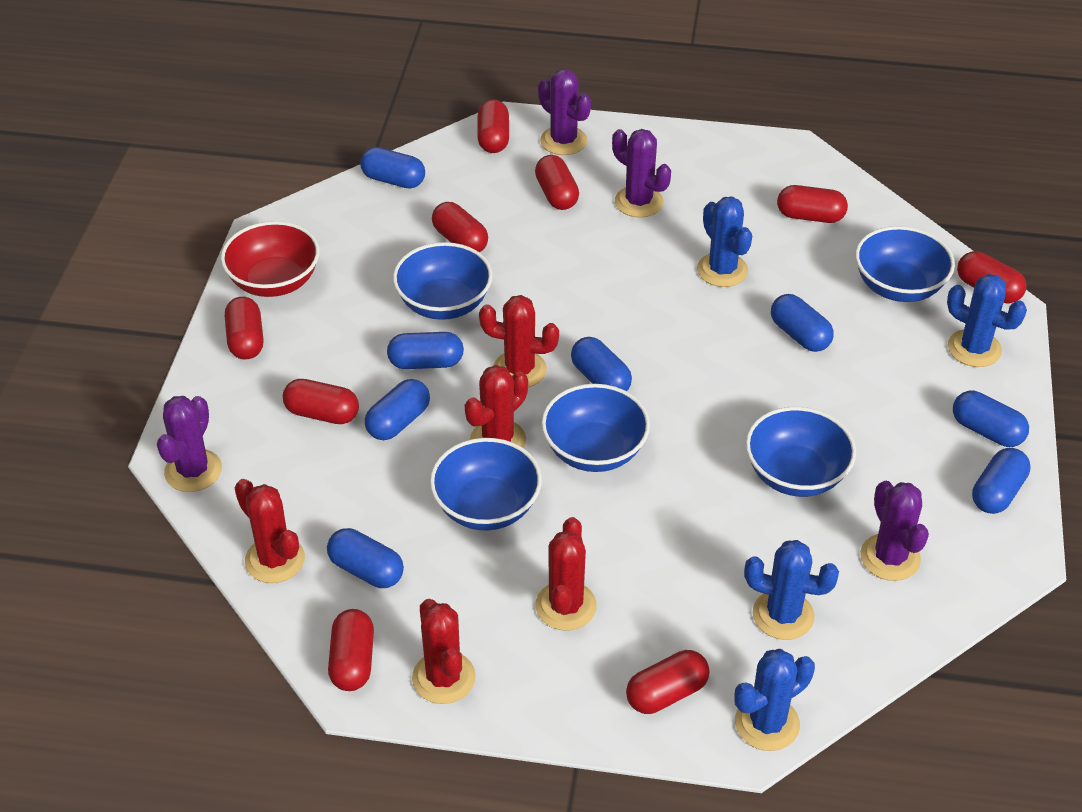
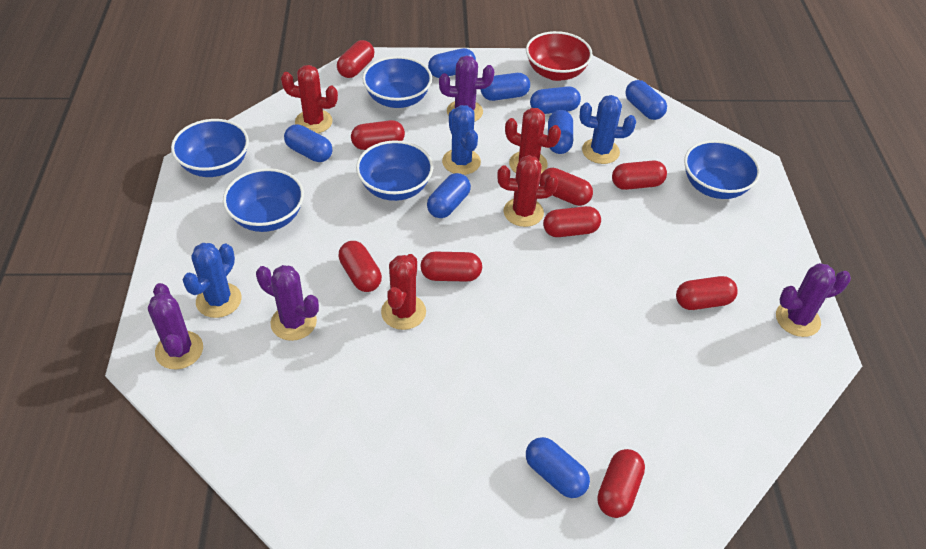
blue cactus: 4 -> 3
red cactus: 5 -> 4

